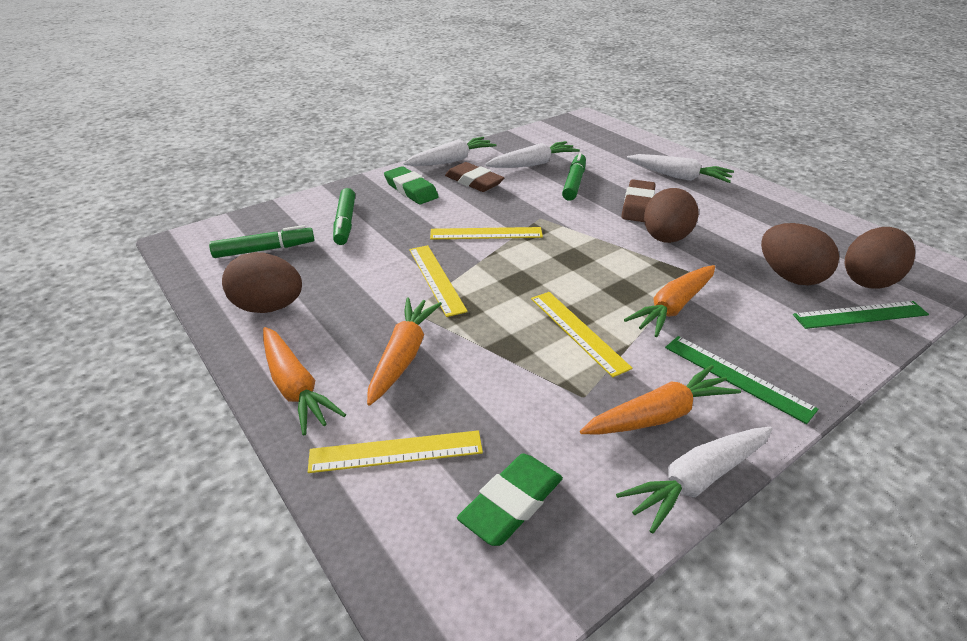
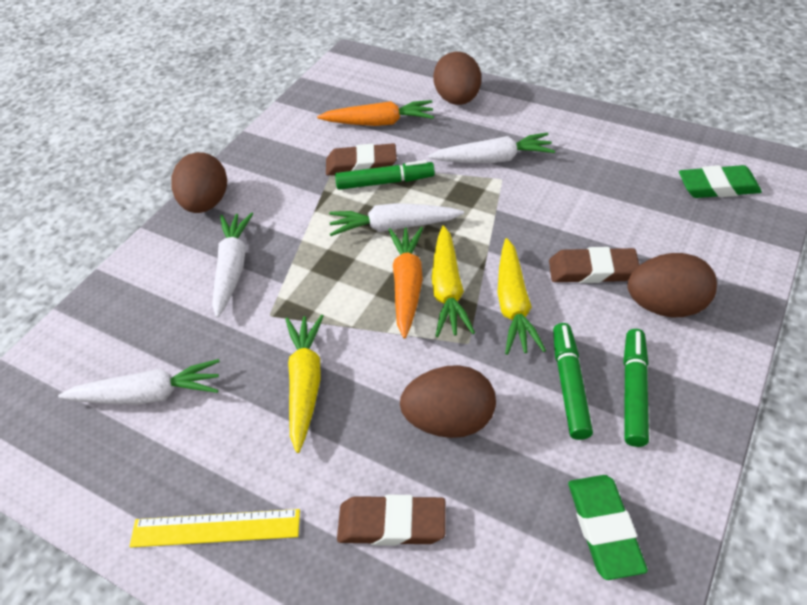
brown eraser: 2 -> 3
green ruler: 2 -> 0
orange carrot: 4 -> 2
yellow carrot: 0 -> 3
yellow ruler: 4 -> 1

